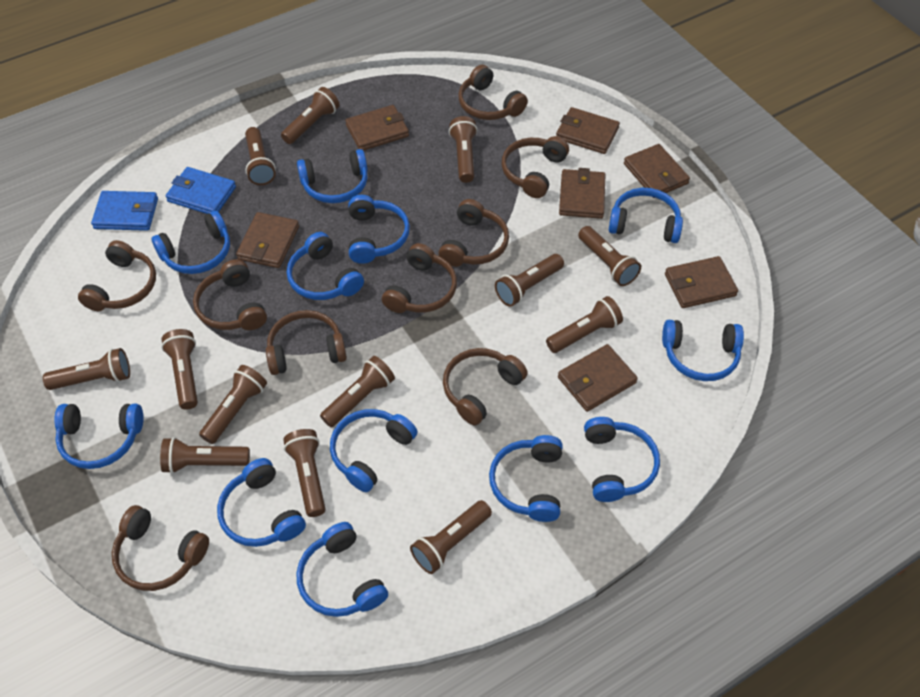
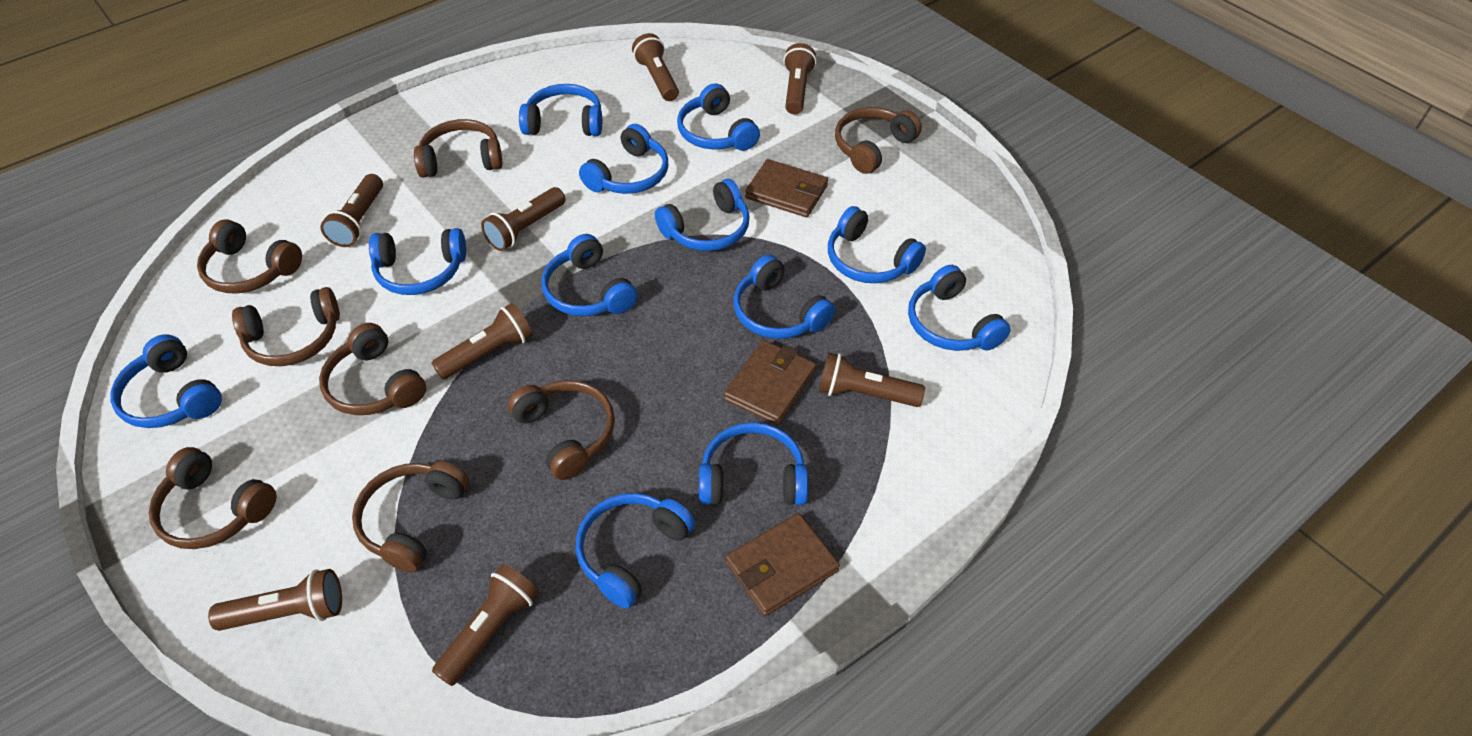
blue wallet: 2 -> 0
brown flashlight: 13 -> 8
brown headphones: 9 -> 8
brown wallet: 7 -> 3

